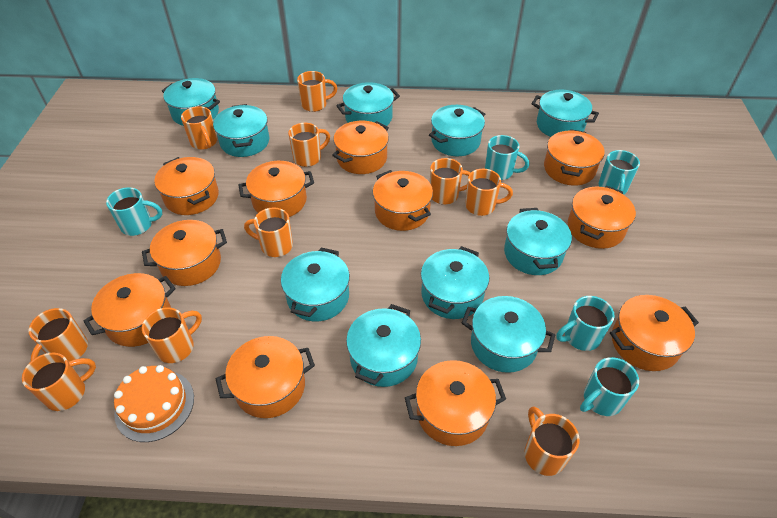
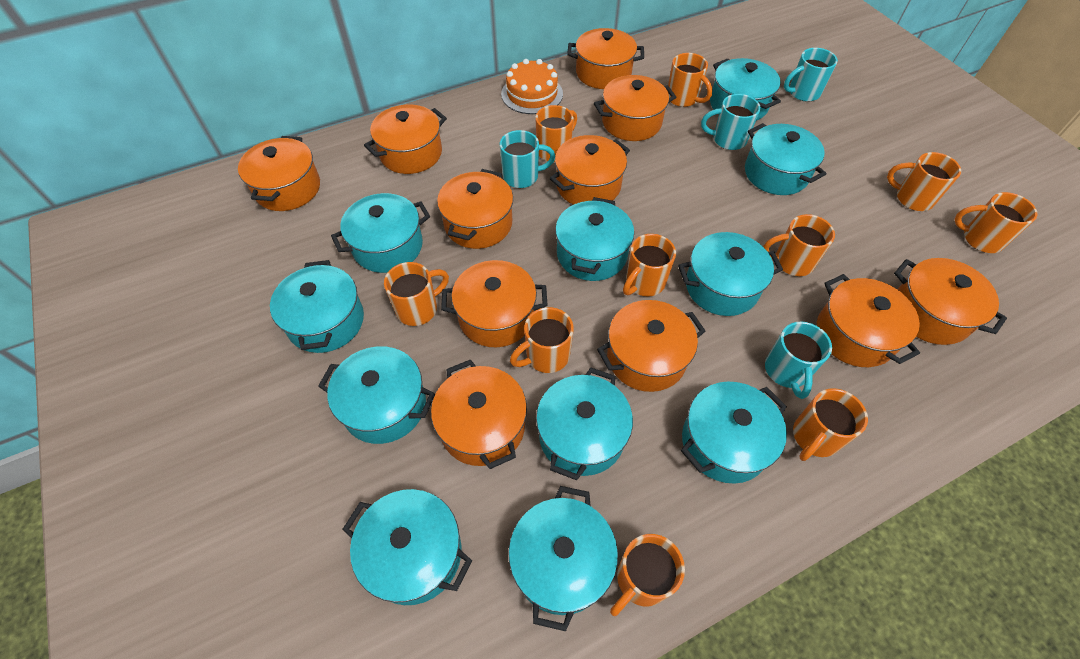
turquoise mug: 5 -> 4
turquoise pot: 10 -> 11

